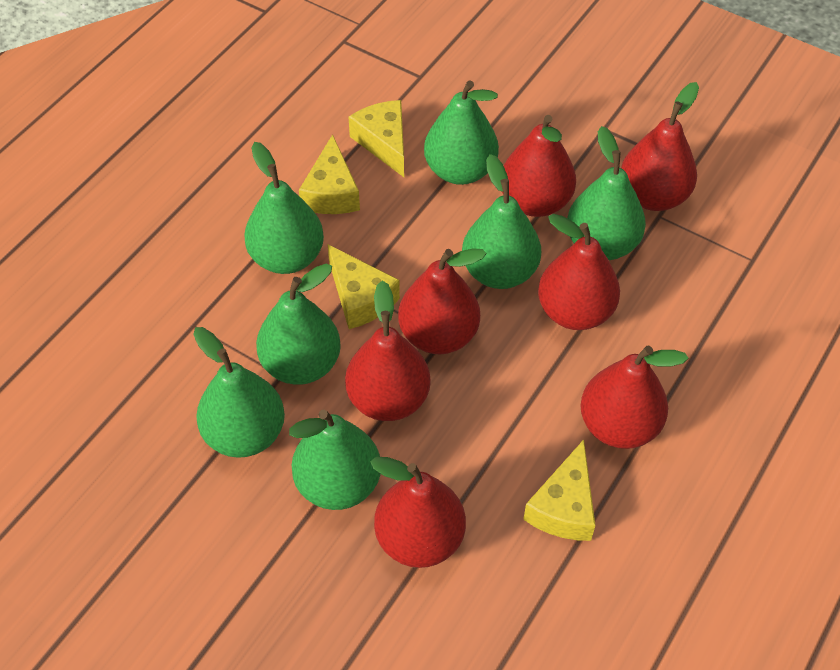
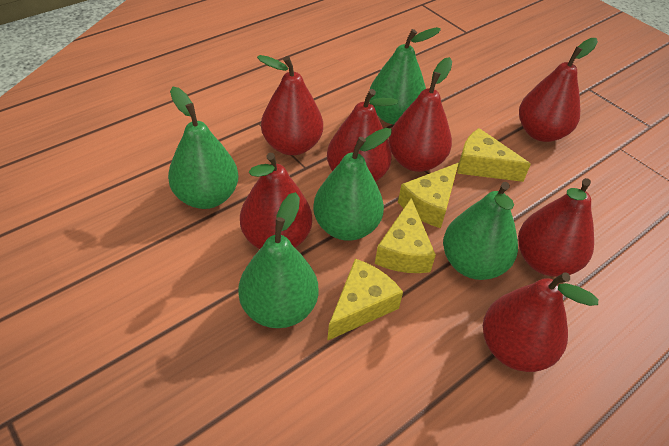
green pear: 7 -> 5

